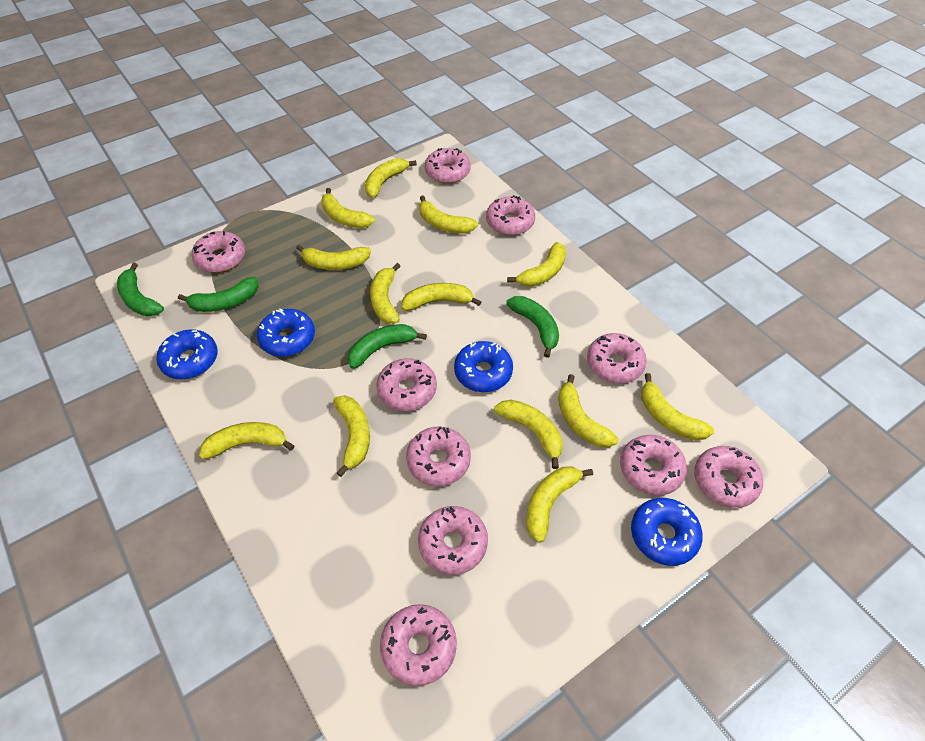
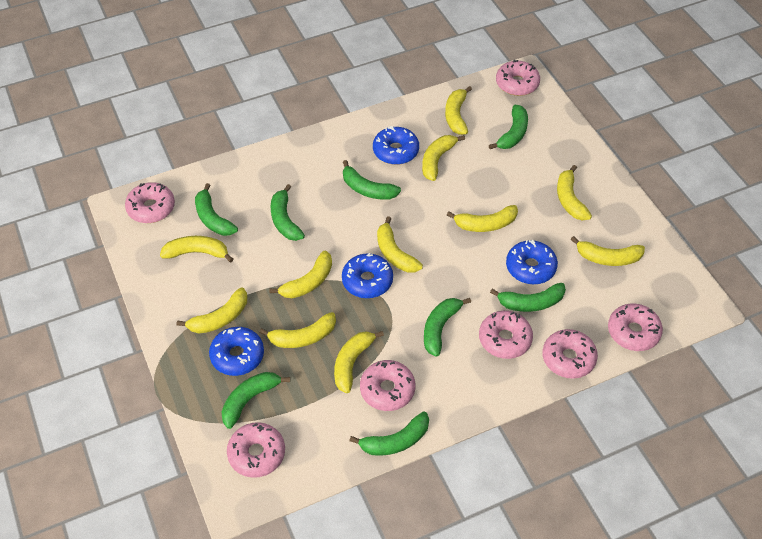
green banana: 4 -> 8
pink donut: 10 -> 7
yellow banana: 13 -> 11

